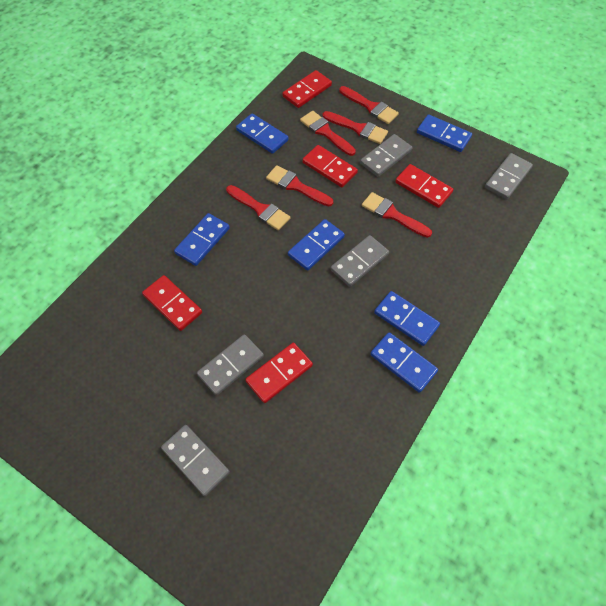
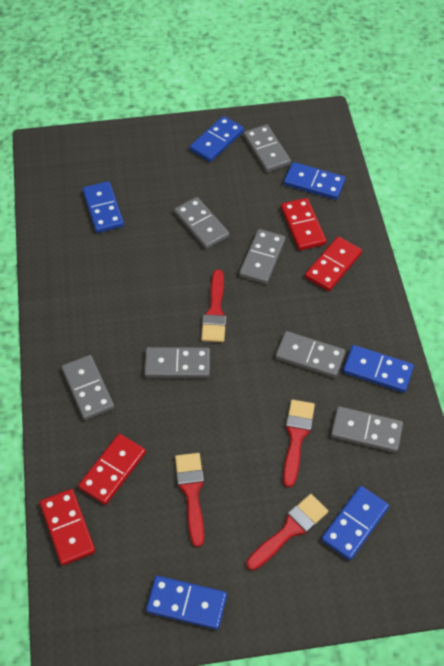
grey domino: 5 -> 7
red brush: 6 -> 4
red domino: 5 -> 4

